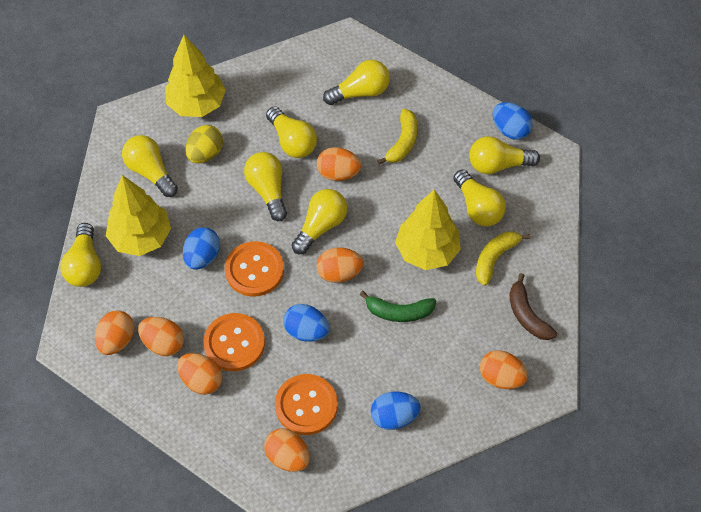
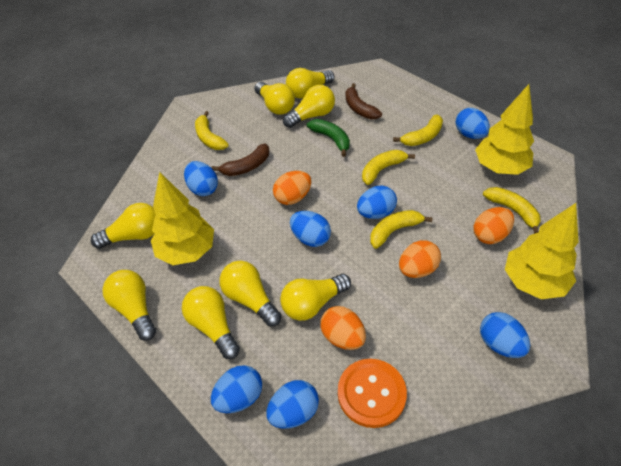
blue egg: 4 -> 7
brown banana: 1 -> 2
orange button: 3 -> 1
orange egg: 7 -> 4
yellow banana: 2 -> 5
yellow egg: 1 -> 0

